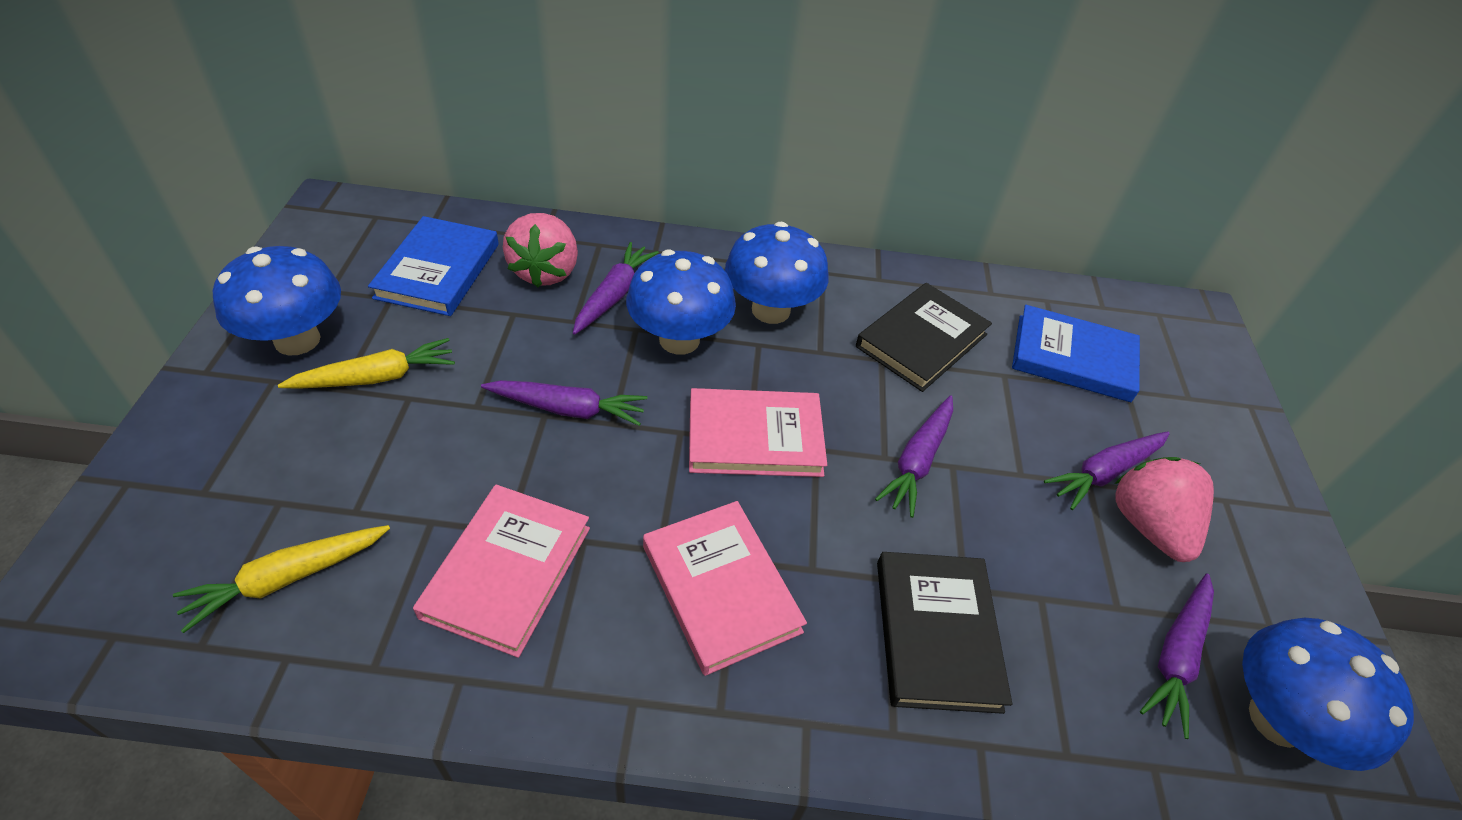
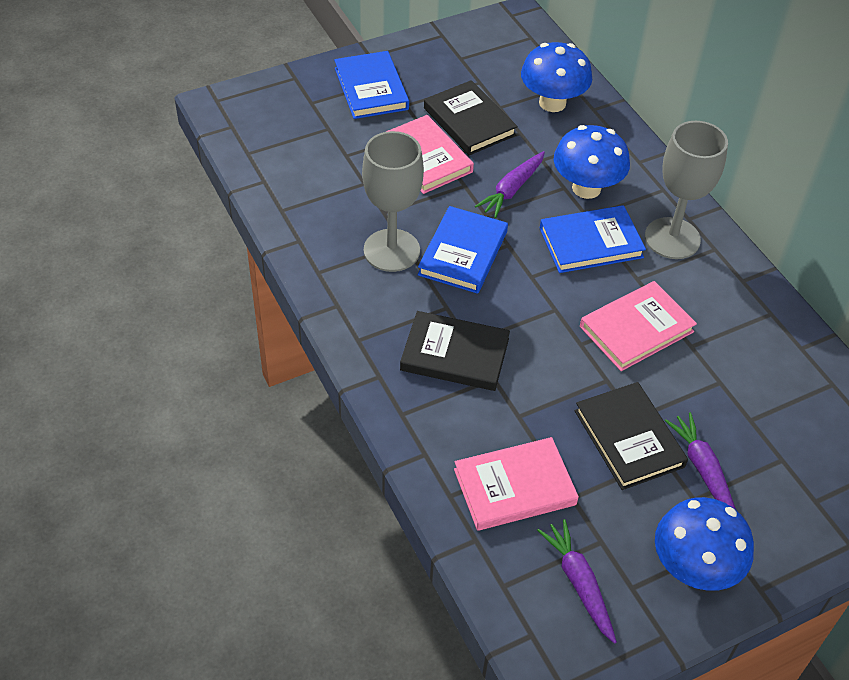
black book: 2 -> 3
blue book: 2 -> 3
blue mushroom: 4 -> 3
grey goblet: 0 -> 2
pink strawberry: 2 -> 0
purple carrot: 5 -> 3
yellow carrot: 2 -> 0

